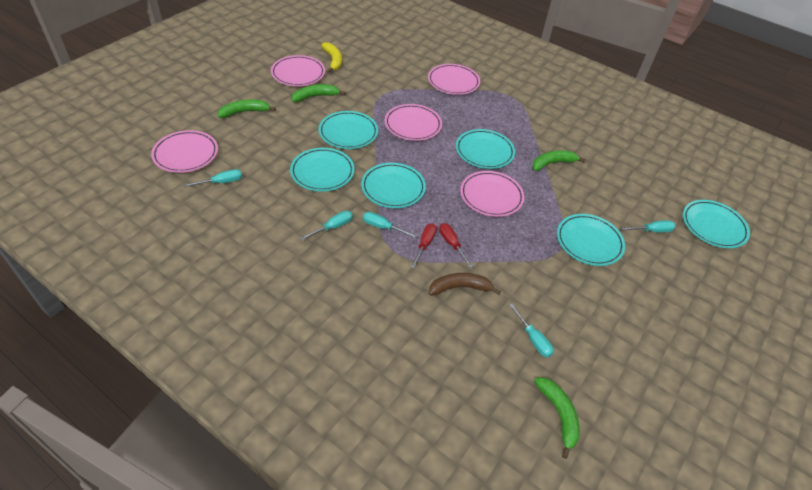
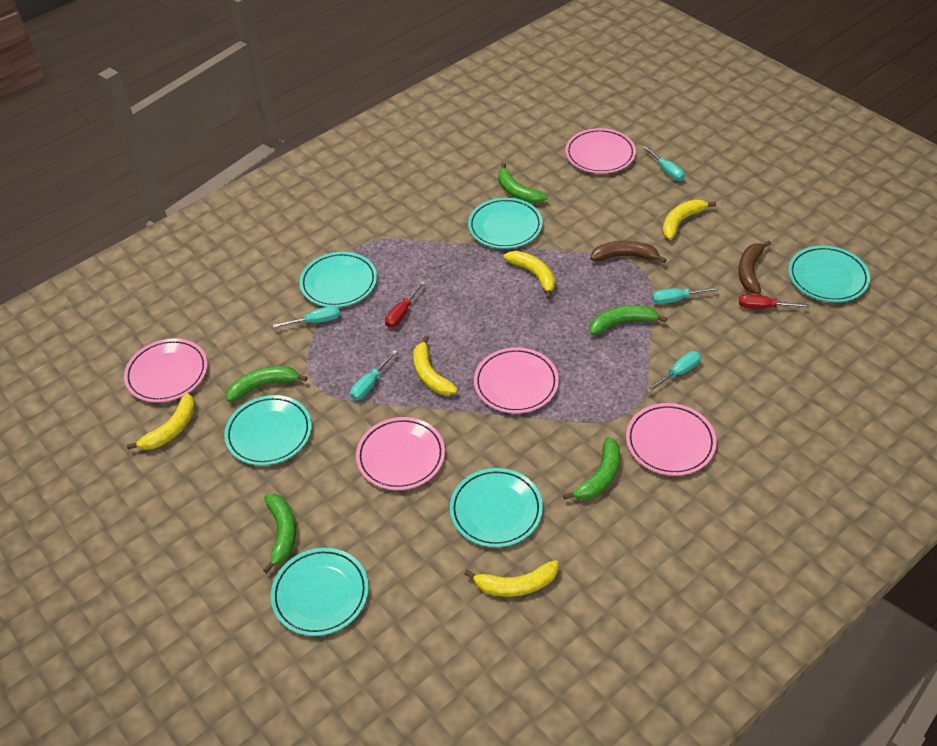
brown banana: 1 -> 2
green banana: 4 -> 5
yellow banana: 1 -> 5

